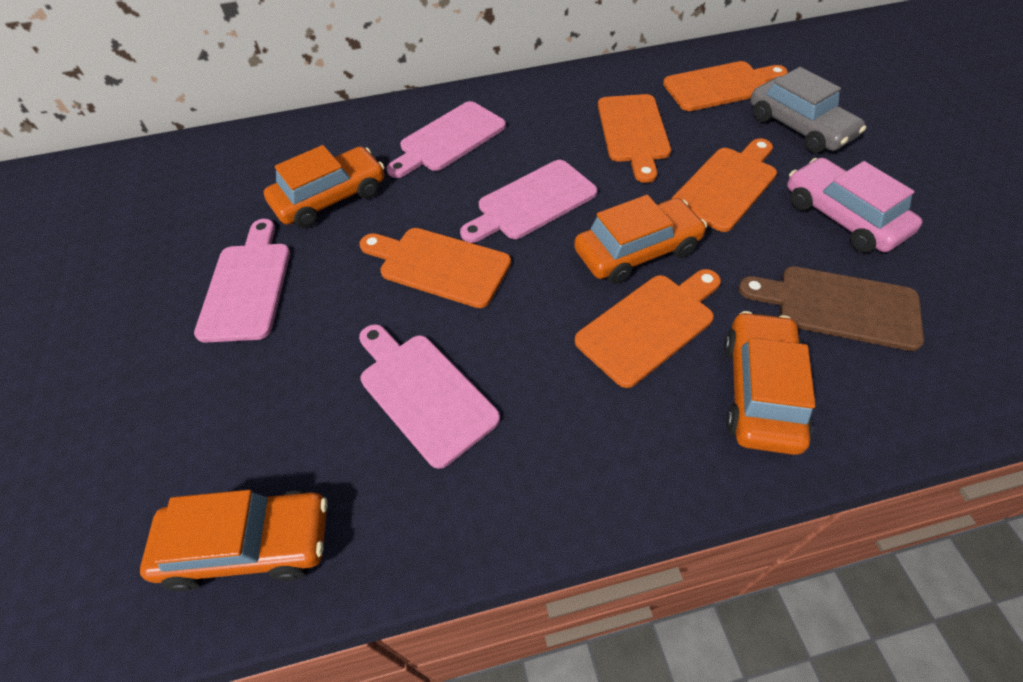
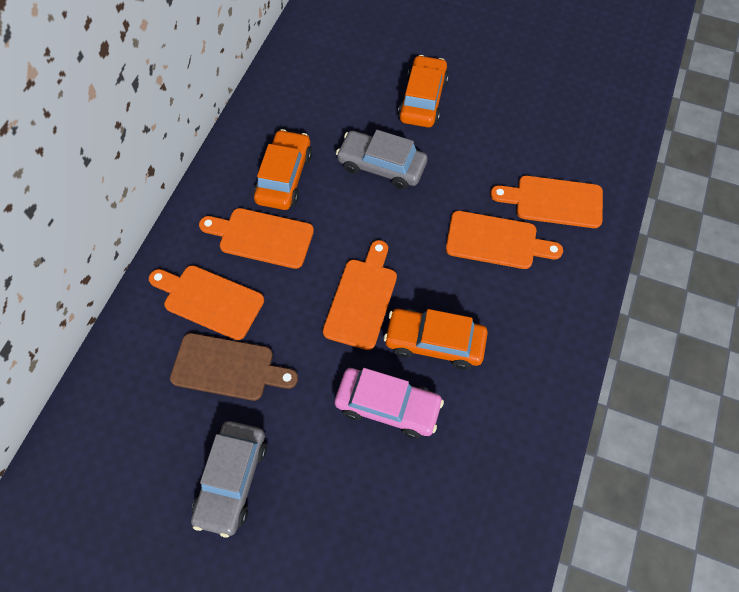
grey car: 1 -> 2
orange car: 4 -> 3
pink cutting board: 4 -> 0

